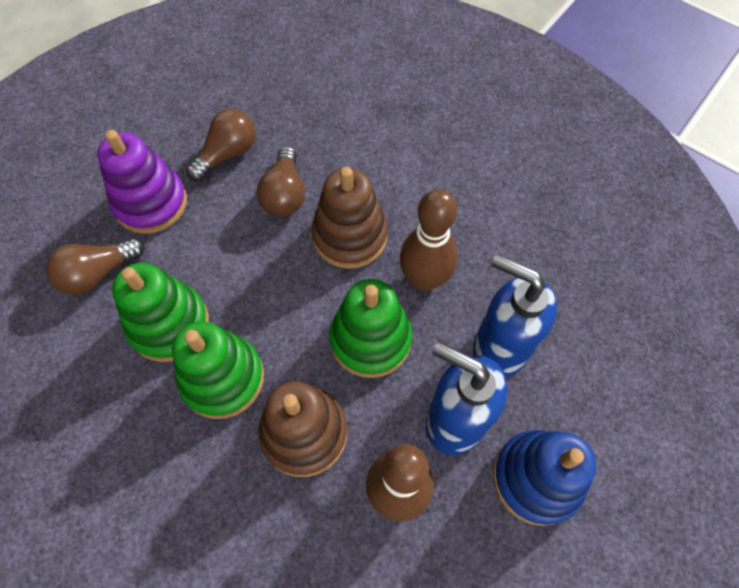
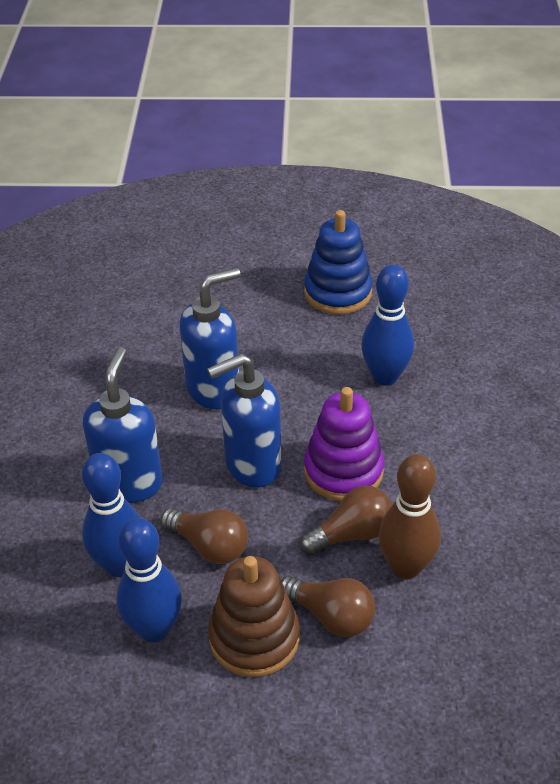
blue bowling pin: 0 -> 3
blue soap dispenser: 2 -> 3
brown bowling pin: 2 -> 1
brown stacking toy: 2 -> 1
green stacking toy: 3 -> 0

